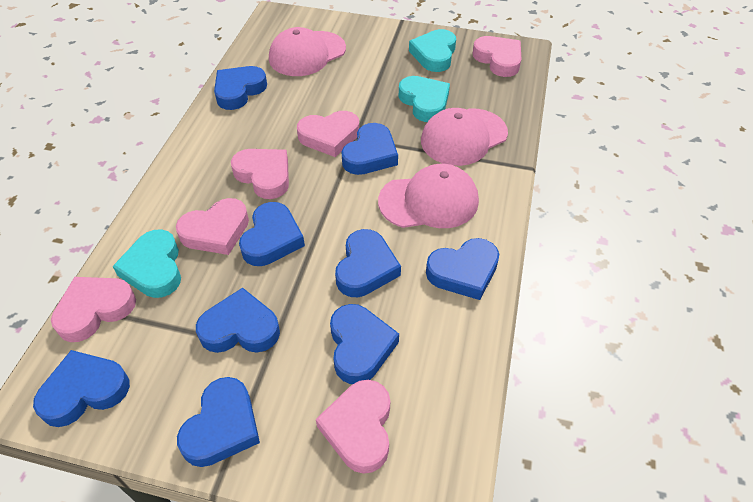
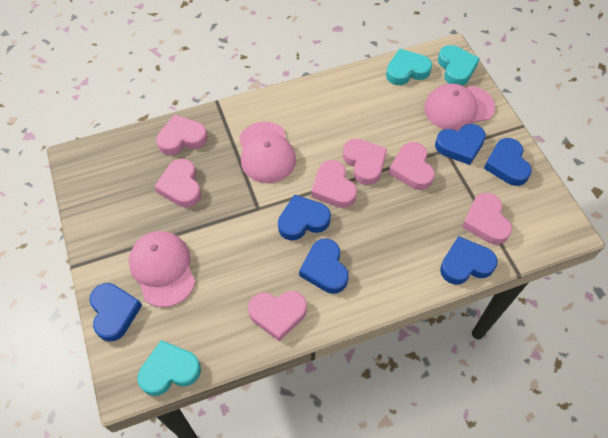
blue heart: 9 -> 6
pink heart: 6 -> 7

